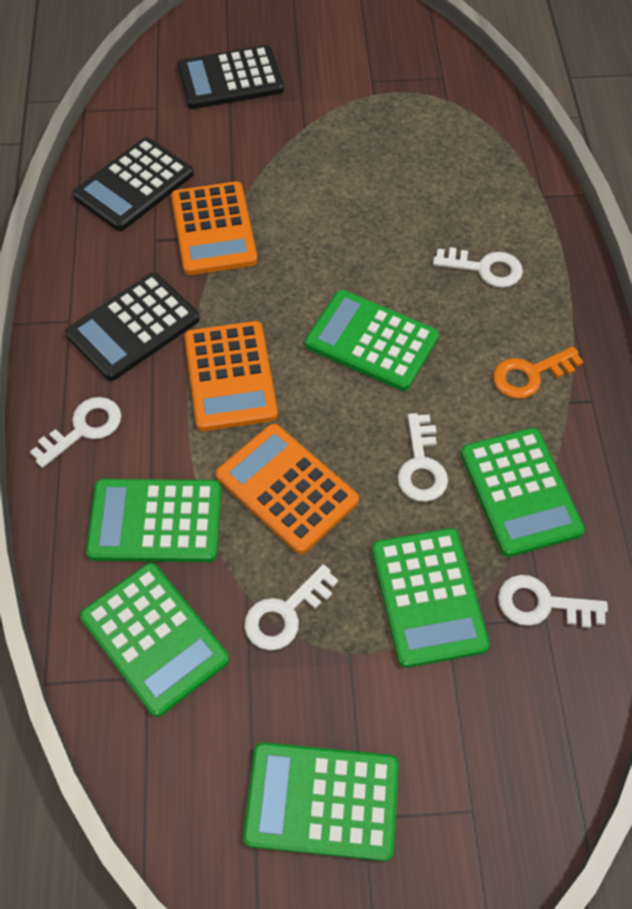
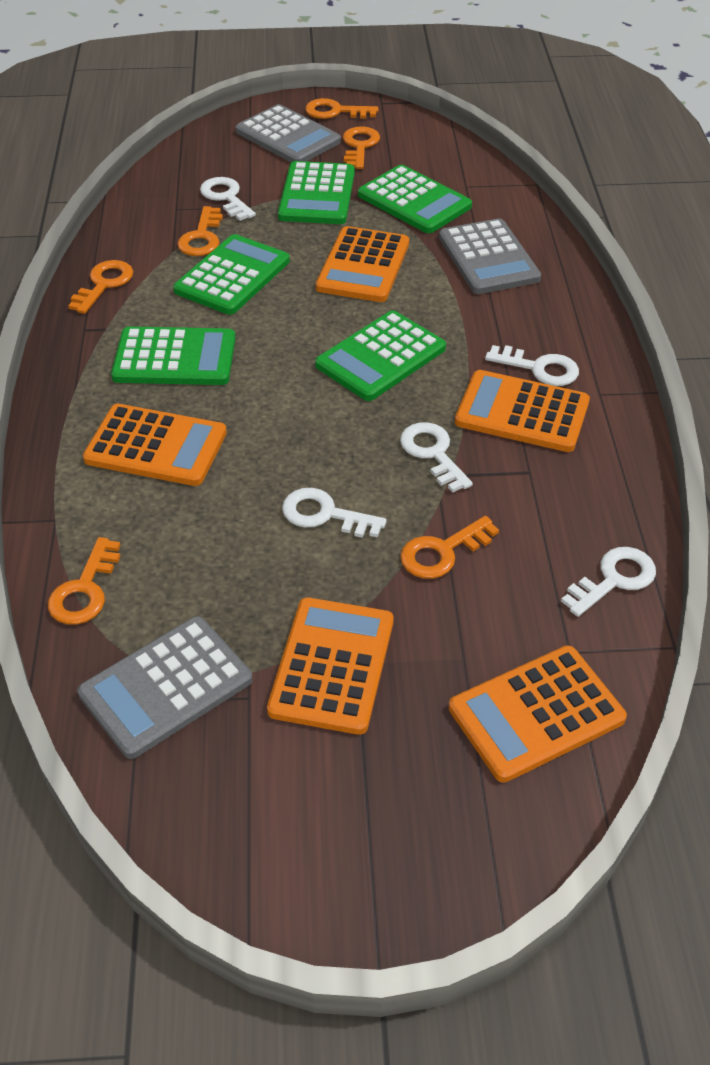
black calculator: 3 -> 0
green calculator: 6 -> 5
grey calculator: 0 -> 3
orange calculator: 3 -> 5
orange key: 1 -> 6

